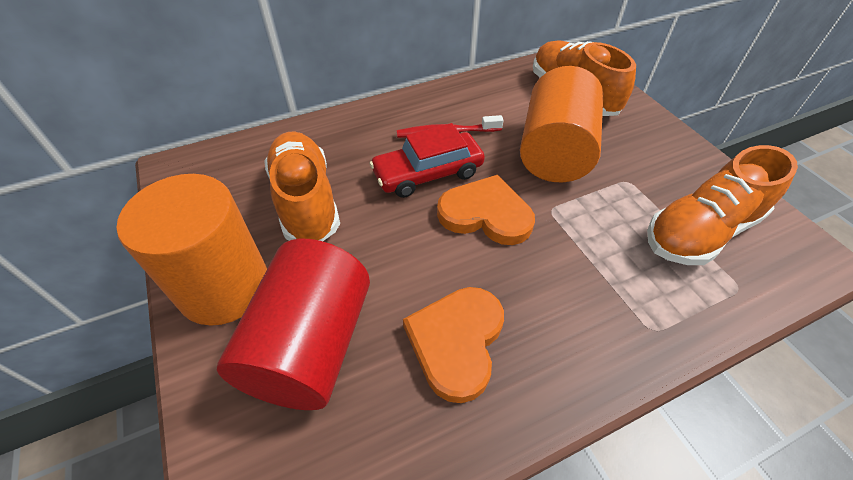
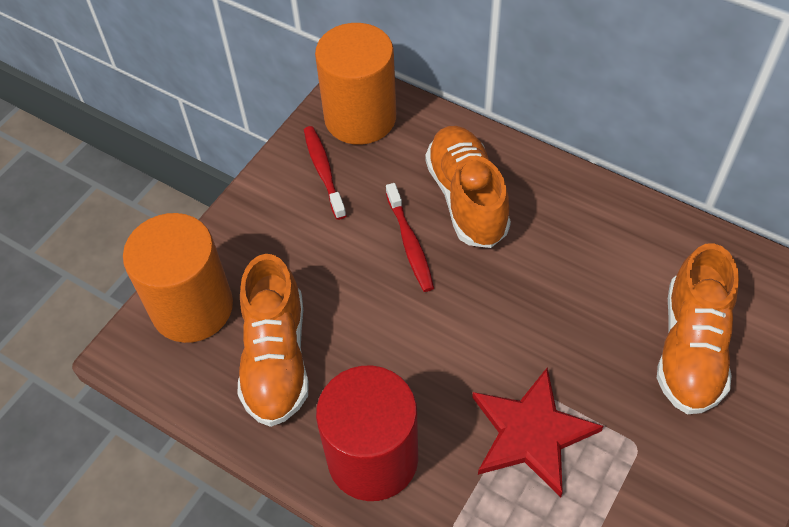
orange heart: 2 -> 0
red car: 1 -> 0
red star: 0 -> 1
red toothbrush: 1 -> 2

